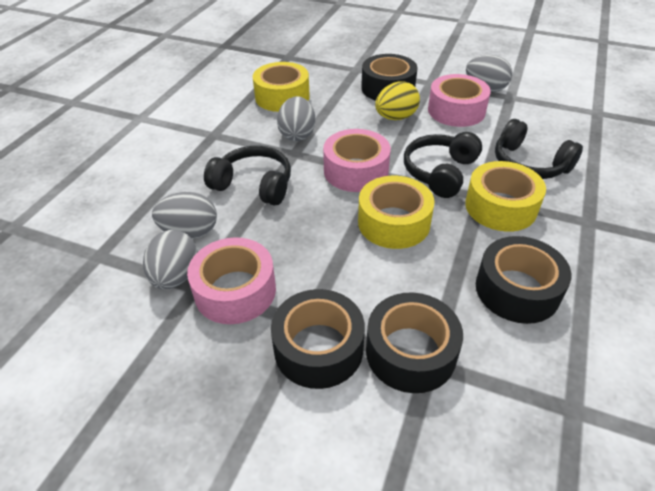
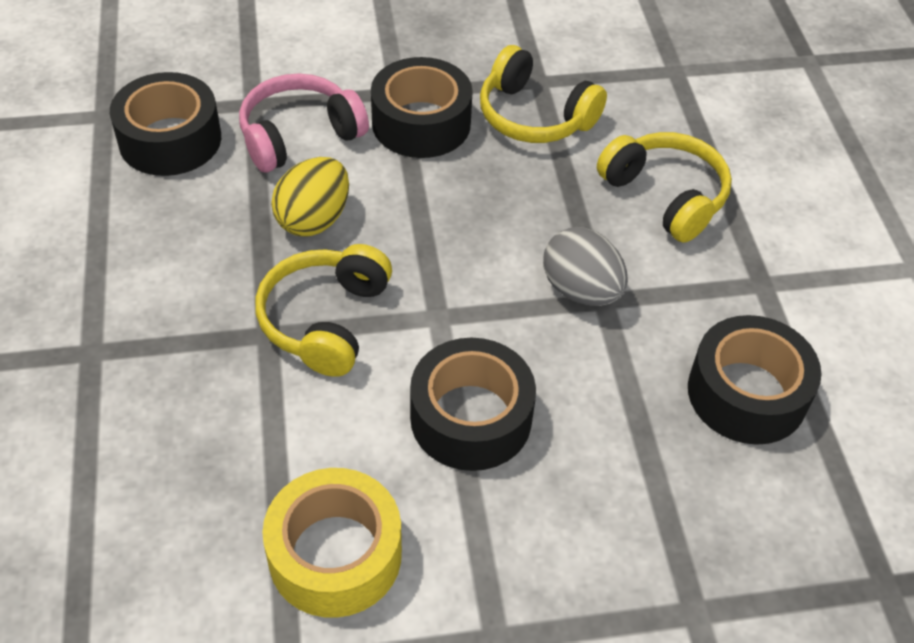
black headphones: 3 -> 0
grey egg: 4 -> 1
pink headphones: 0 -> 1
pink tape: 3 -> 0
yellow headphones: 0 -> 3
yellow tape: 3 -> 1

